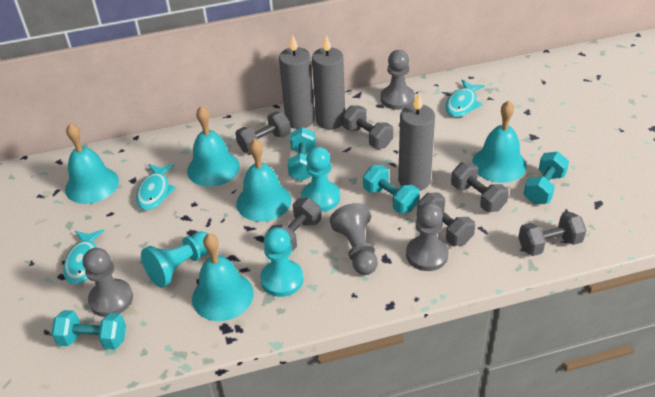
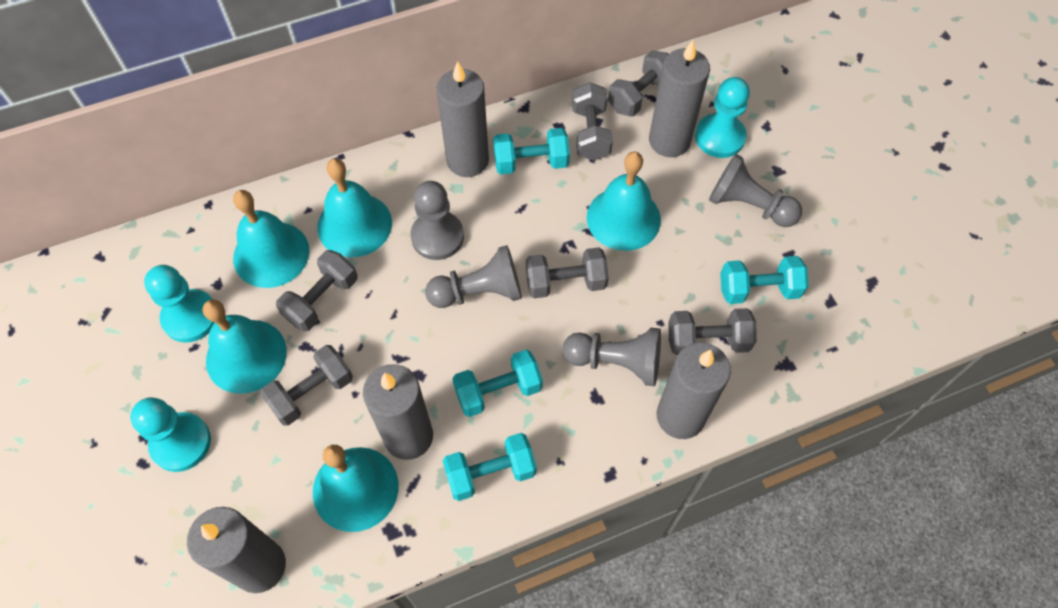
grey candle: 3 -> 5
turquoise fish: 3 -> 0

